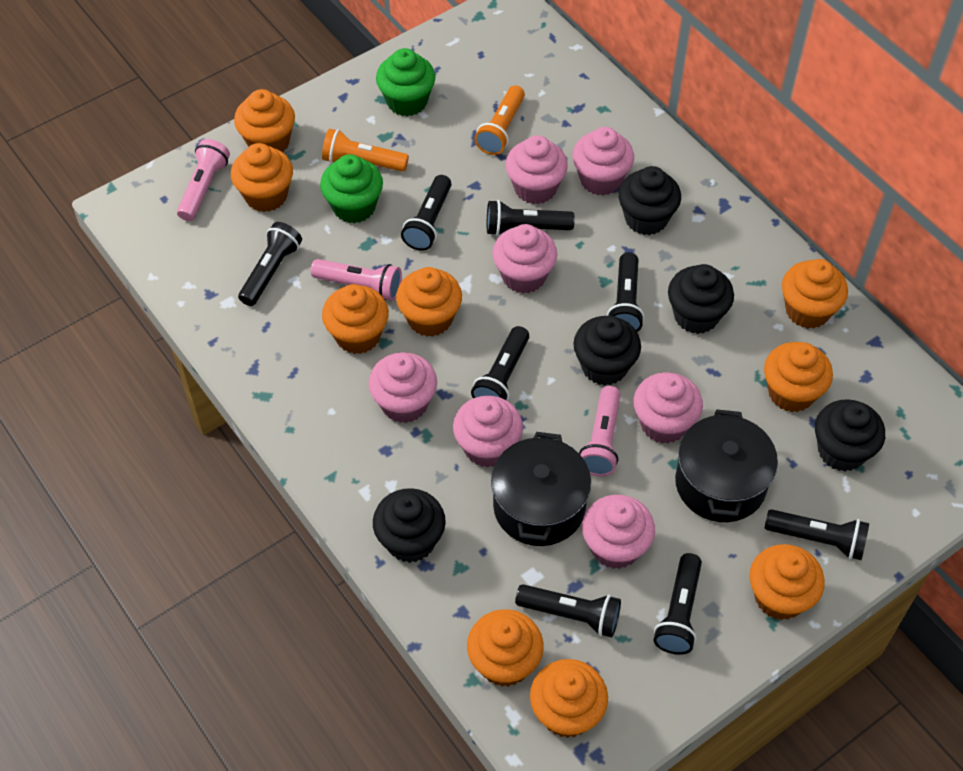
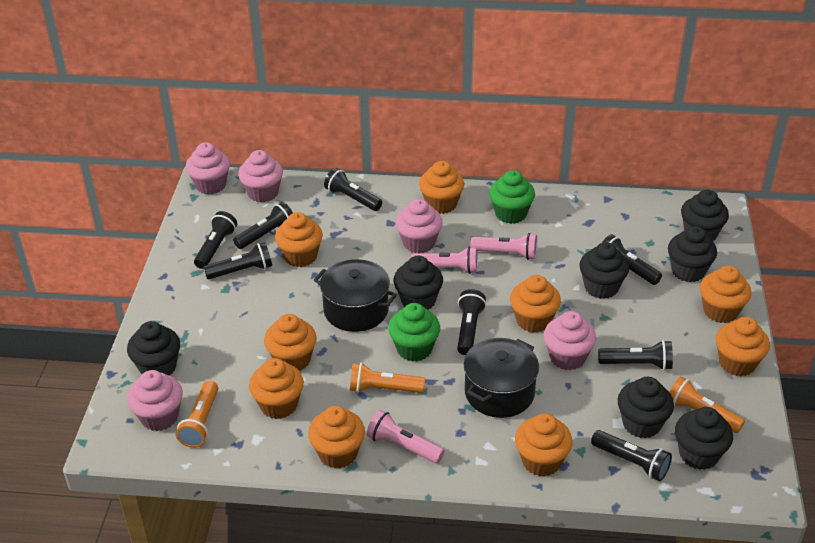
black cupcake: 5 -> 7
orange flashlight: 2 -> 3
pink cupcake: 7 -> 5

